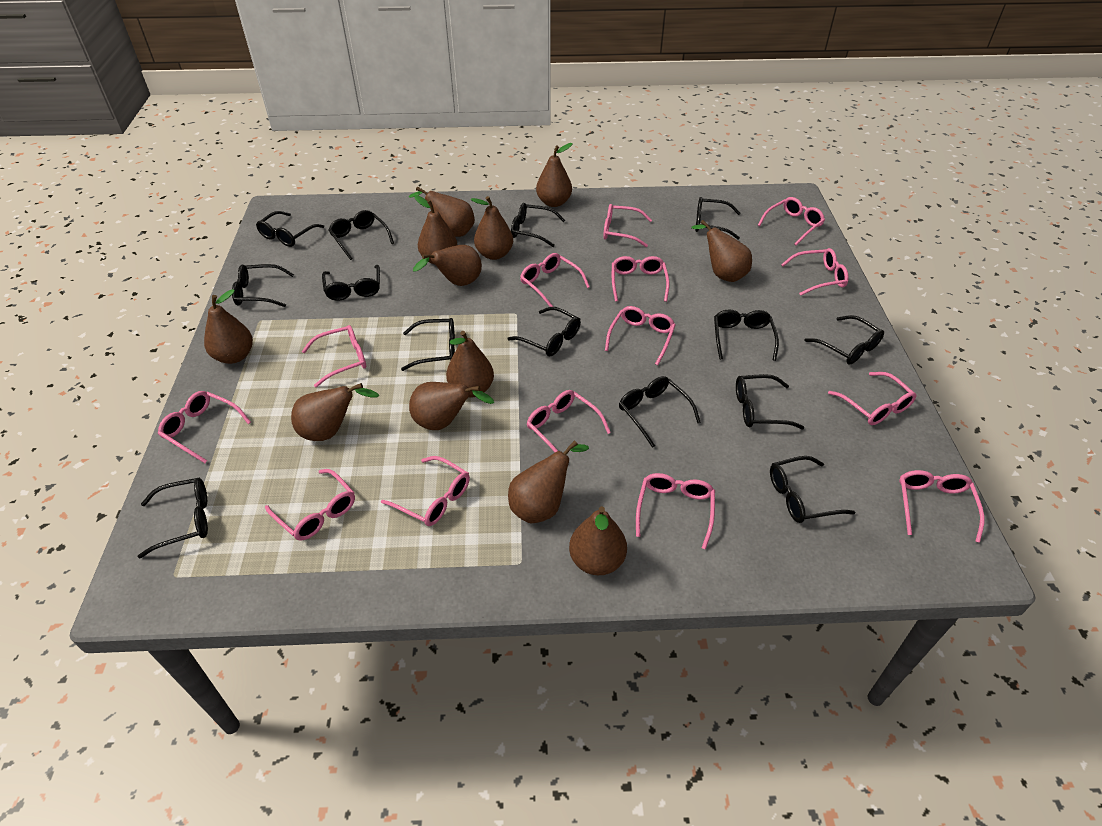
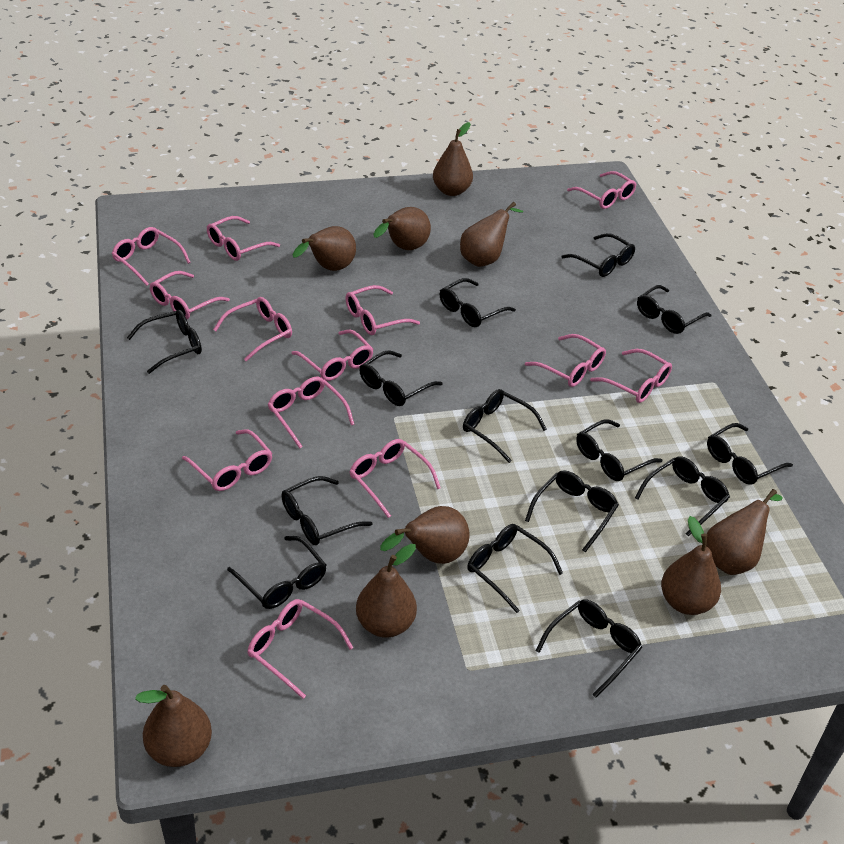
brown pear: 12 -> 9
pink glasses: 14 -> 13

